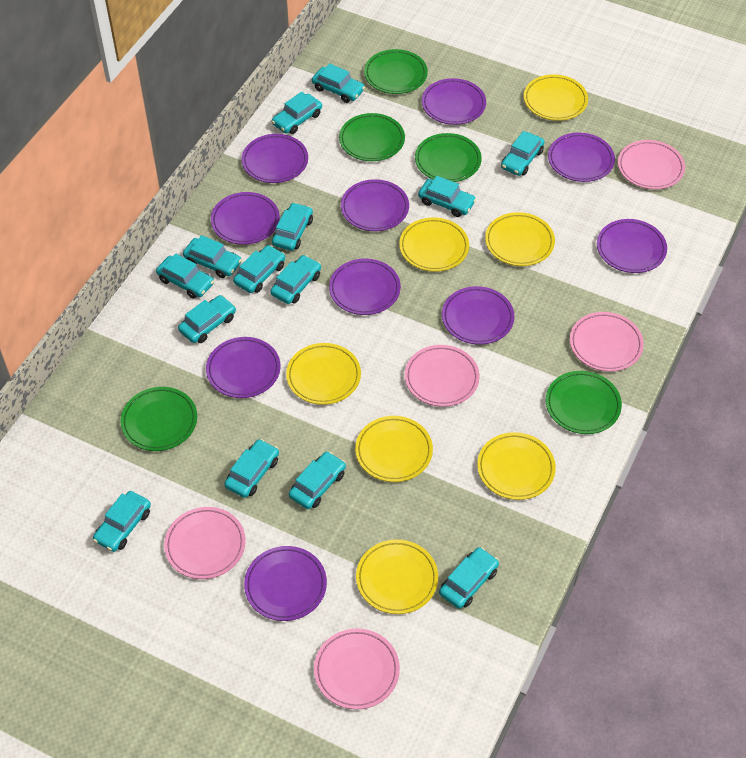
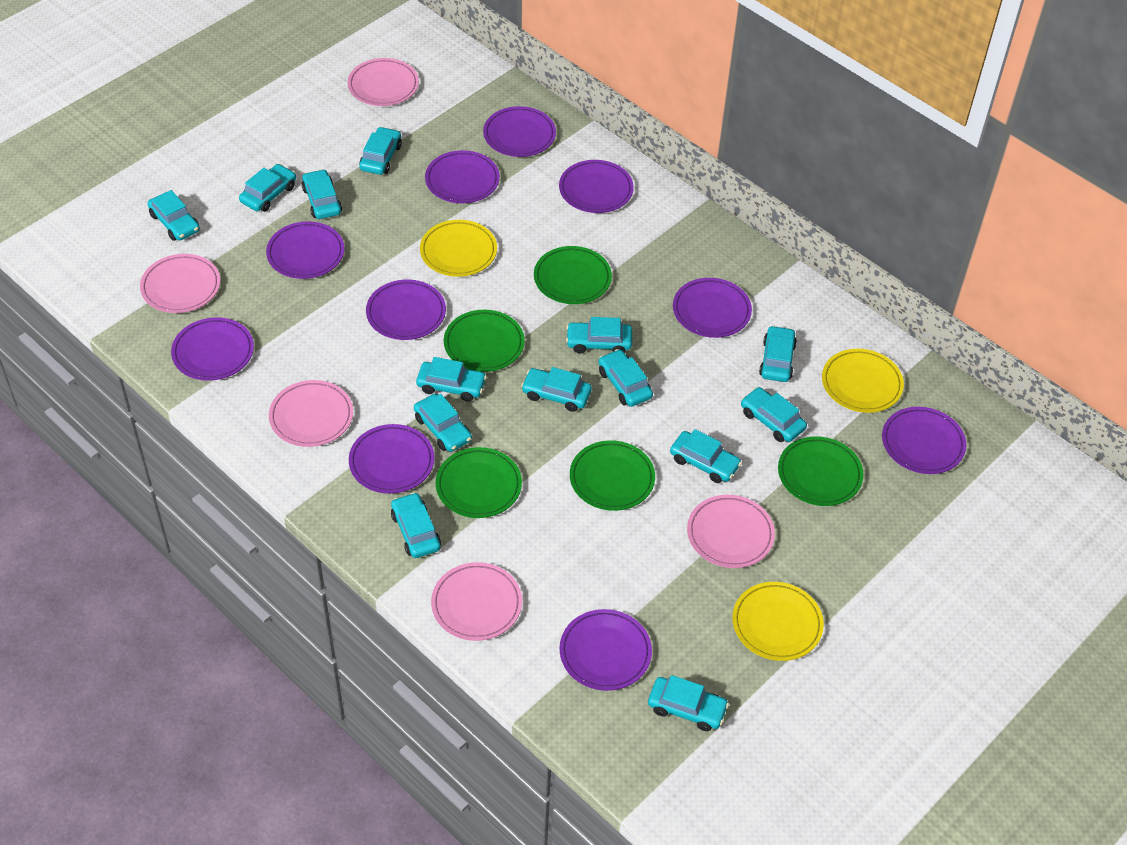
yellow plate: 7 -> 3

